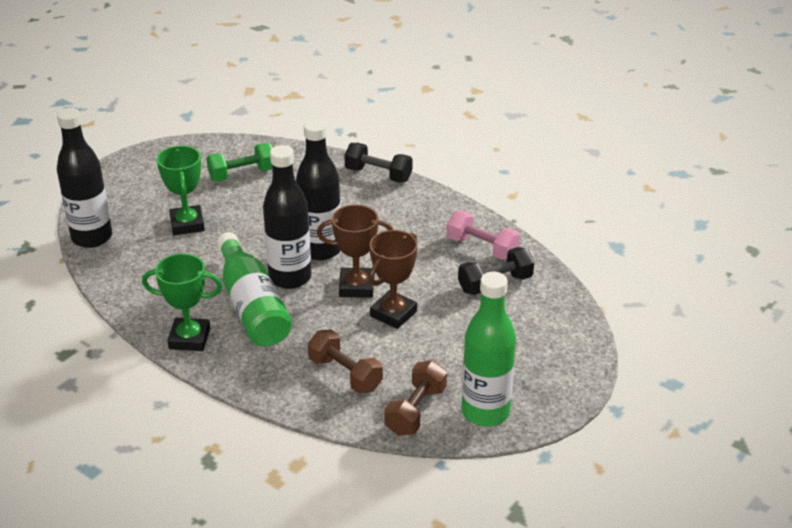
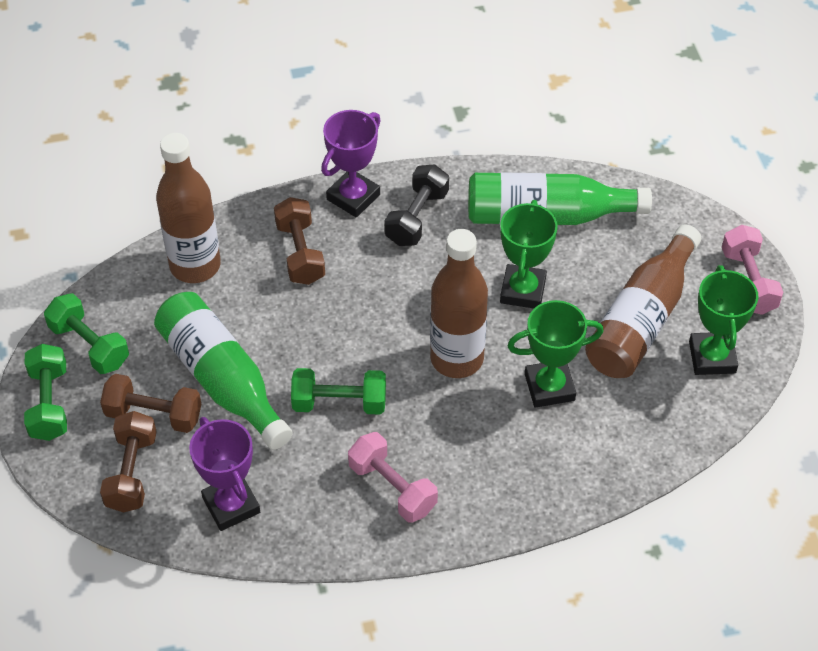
black bottle: 3 -> 0
black dumbbell: 2 -> 1
brown bottle: 0 -> 3
brown dumbbell: 2 -> 3
brown trophy: 2 -> 0
green dumbbell: 1 -> 3
green trophy: 2 -> 3
pink dumbbell: 1 -> 2
purple trophy: 0 -> 2

